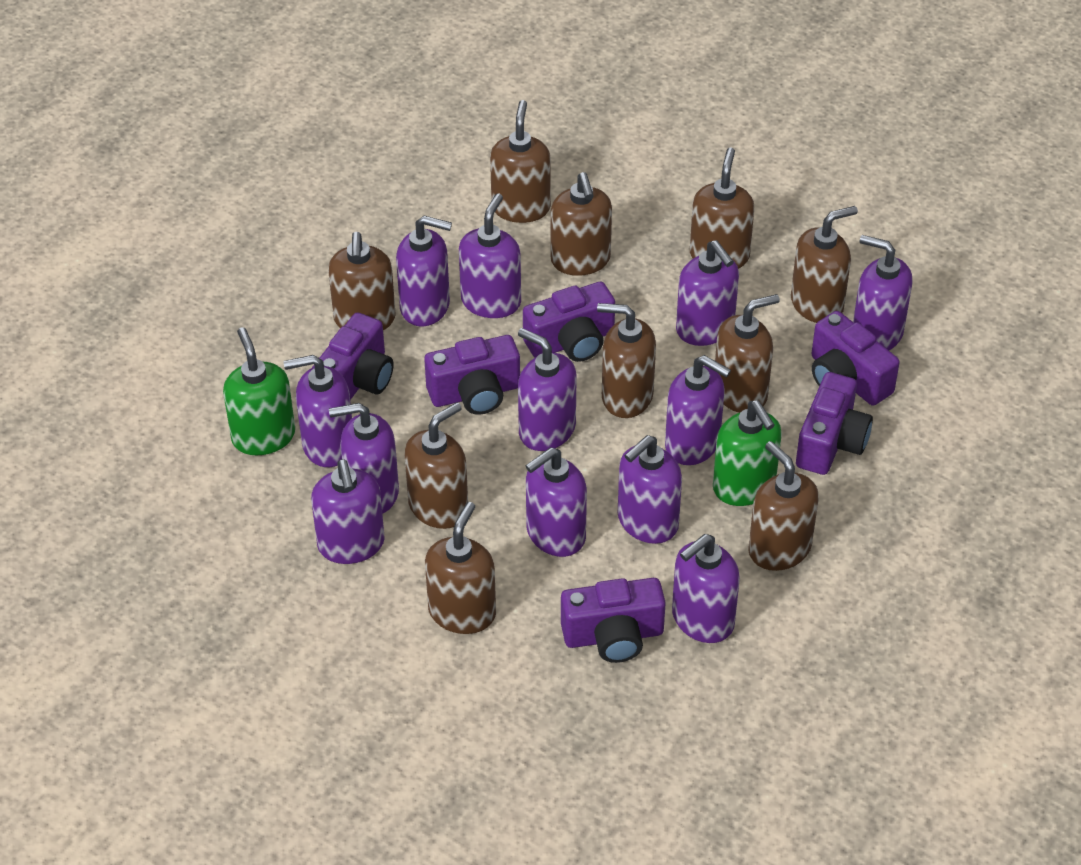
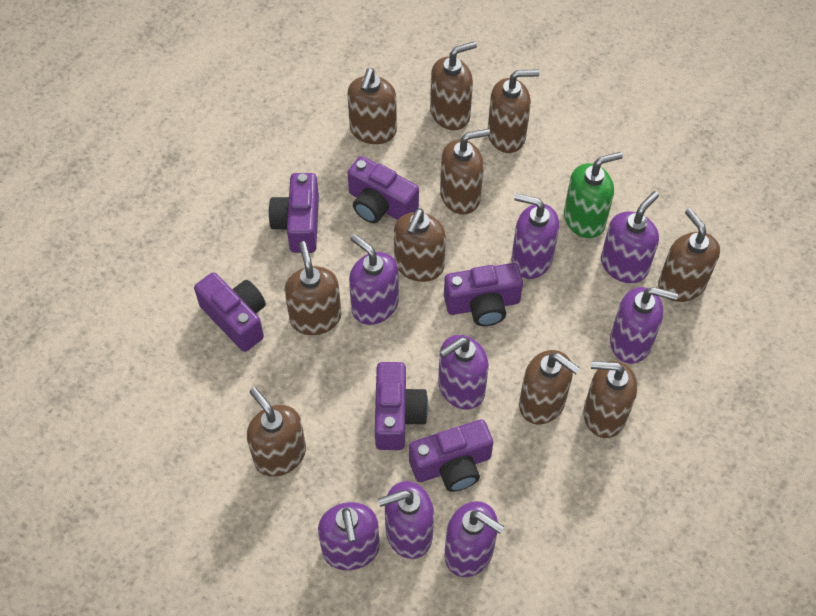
green soap dispenser: 2 -> 1
purple soap dispenser: 12 -> 8

